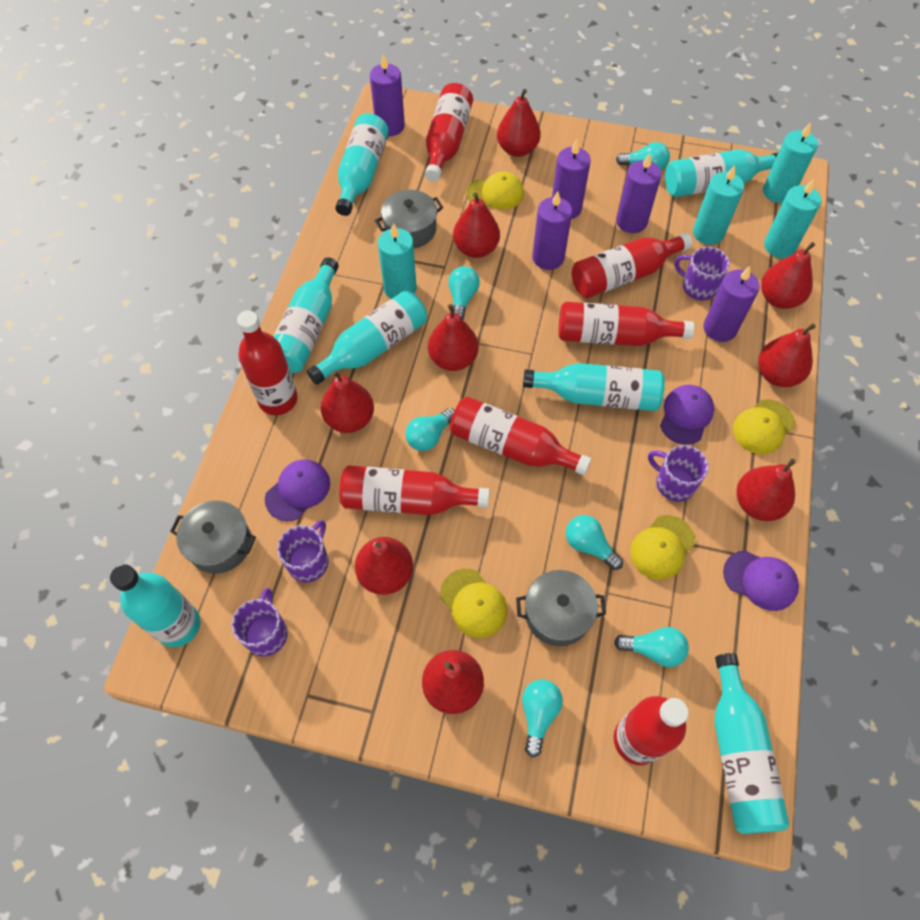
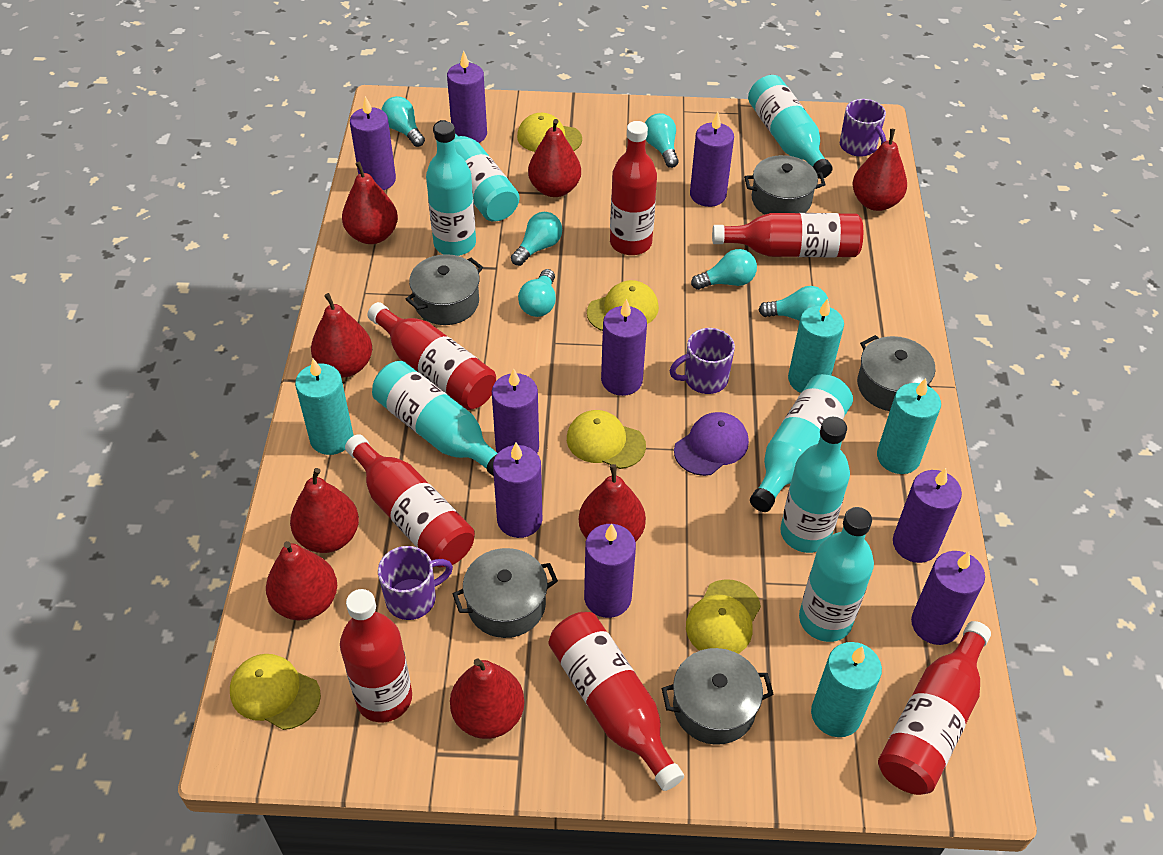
grey pot: 3 -> 5
purple candle: 5 -> 9
purple cap: 3 -> 1
purple mug: 4 -> 3
red pear: 9 -> 8
yellow cap: 4 -> 5

